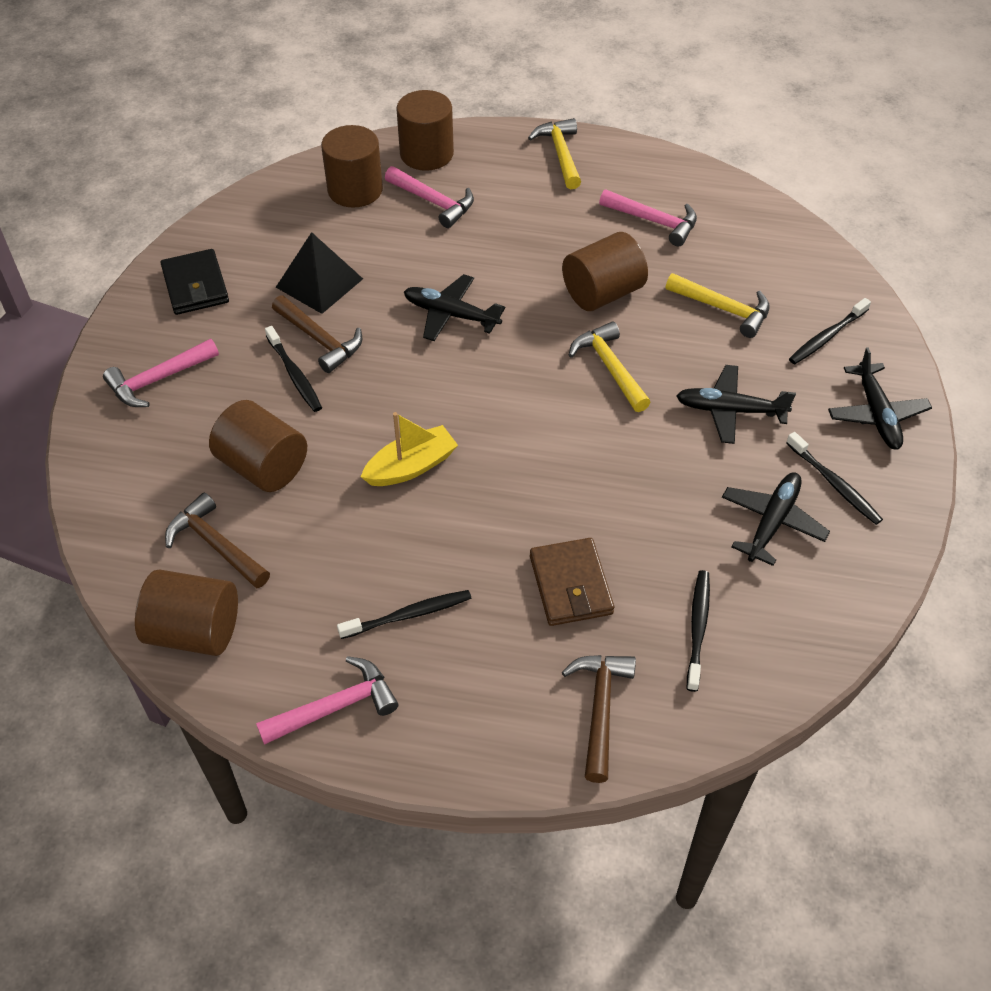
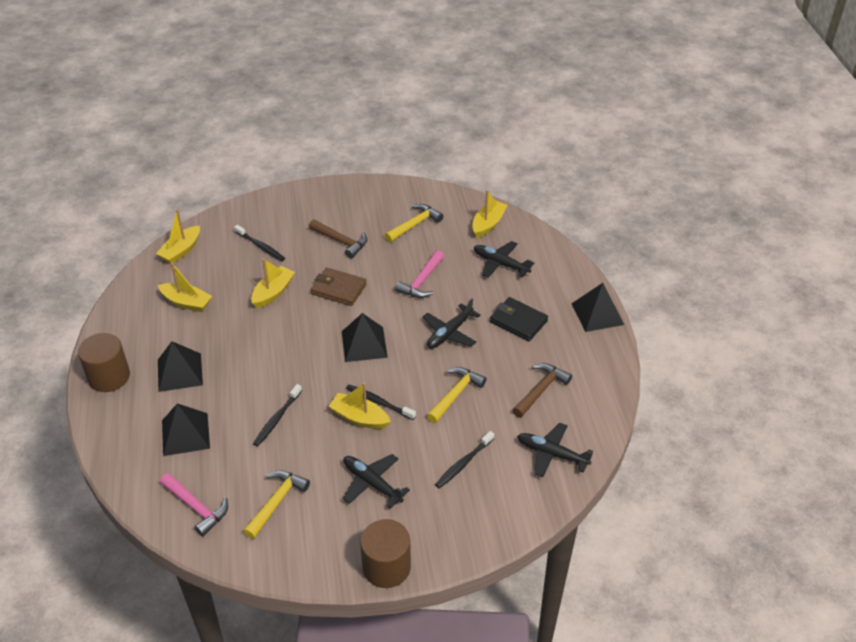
black pyramid: 1 -> 4
black toothbrush: 5 -> 4
brown cylinder: 5 -> 2
brown hammer: 3 -> 2
pink hammer: 4 -> 2
yellow boat: 1 -> 5

